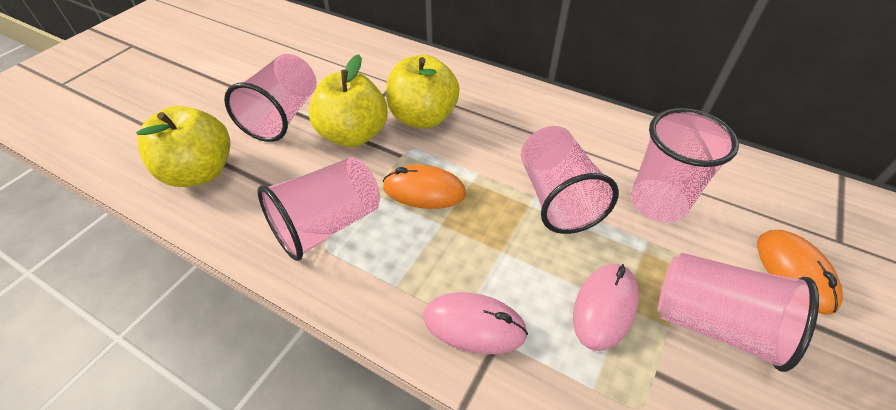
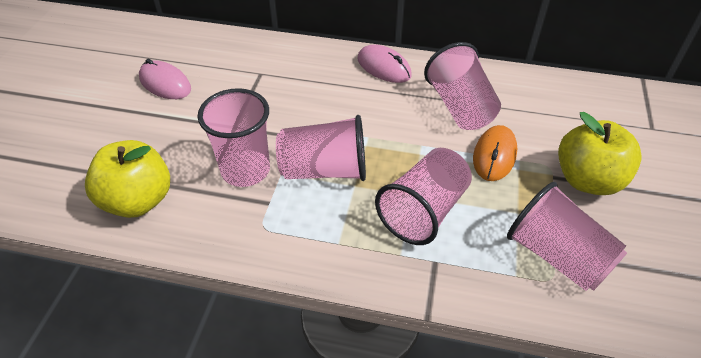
orange mouse: 2 -> 1
yellow apple: 3 -> 2

